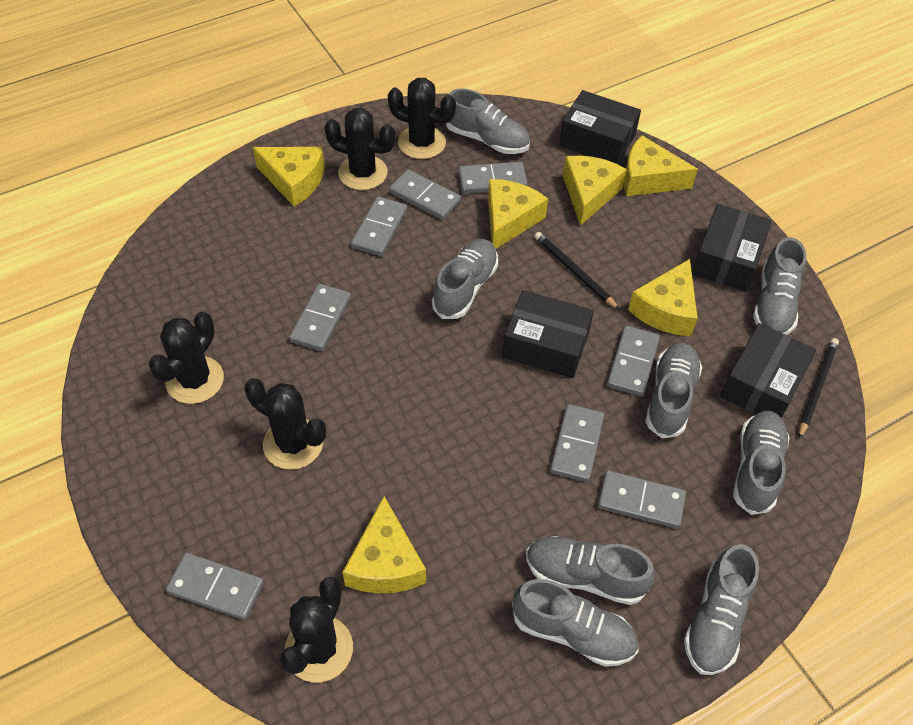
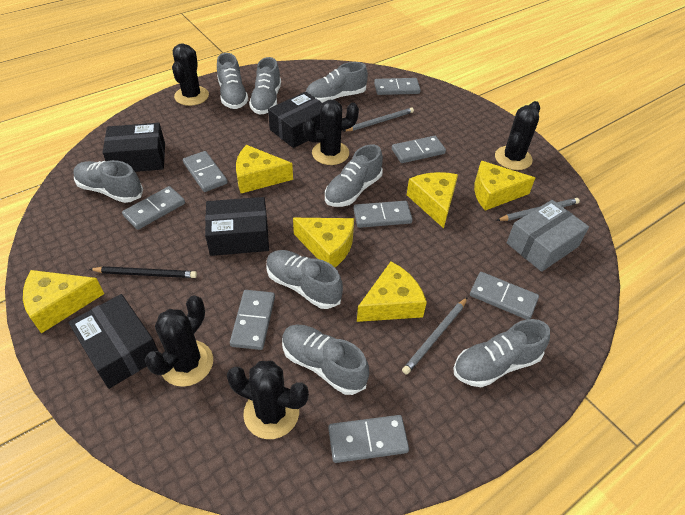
black pencil: 2 -> 1
grey box: 0 -> 1
grey pencil: 0 -> 3

